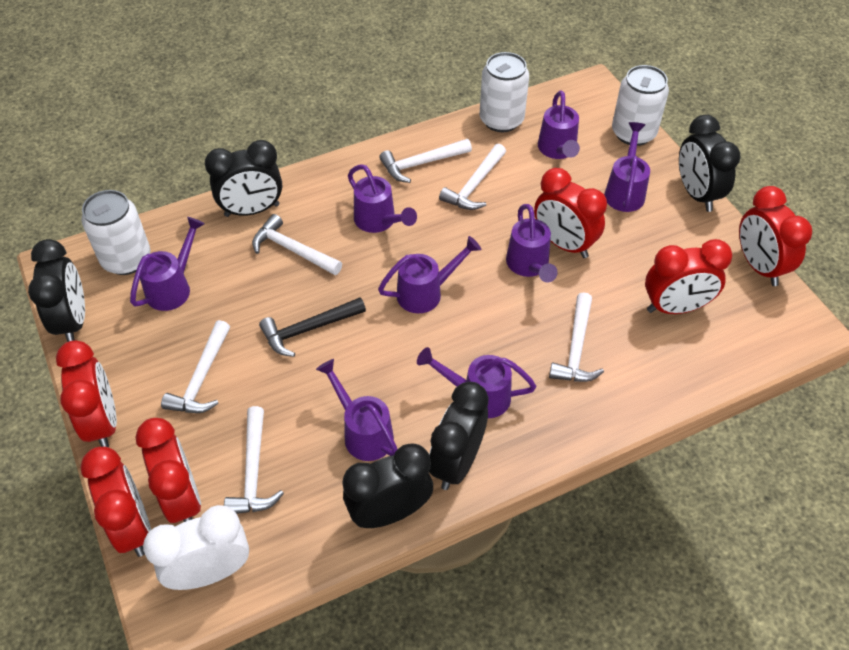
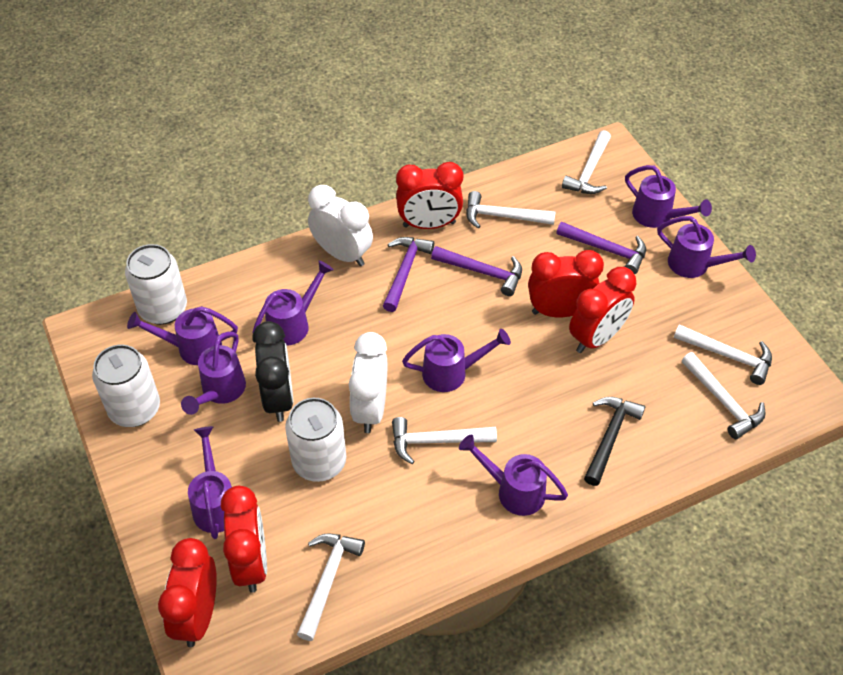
black clock: 5 -> 1
purple hammer: 0 -> 3
red clock: 6 -> 5
white clock: 1 -> 2

